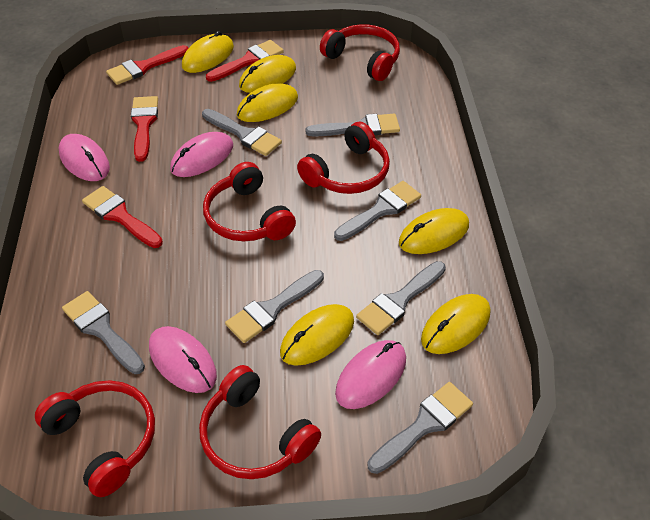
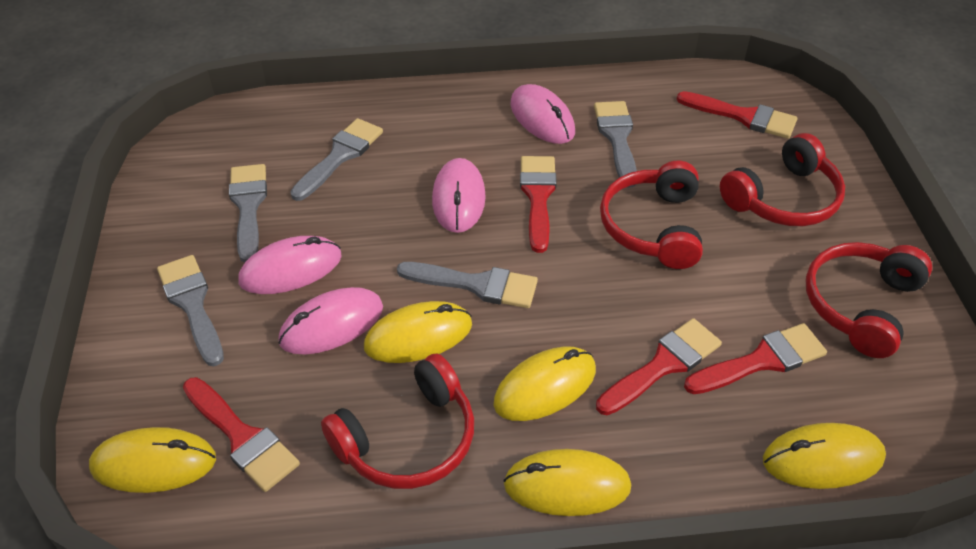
grey brush: 7 -> 5
red brush: 4 -> 5
red headphones: 5 -> 4
yellow mouse: 6 -> 5

